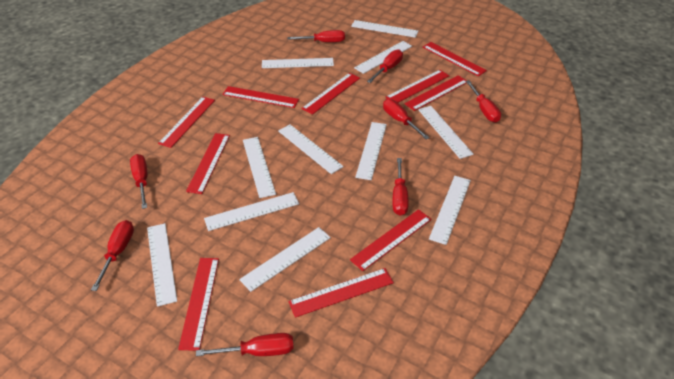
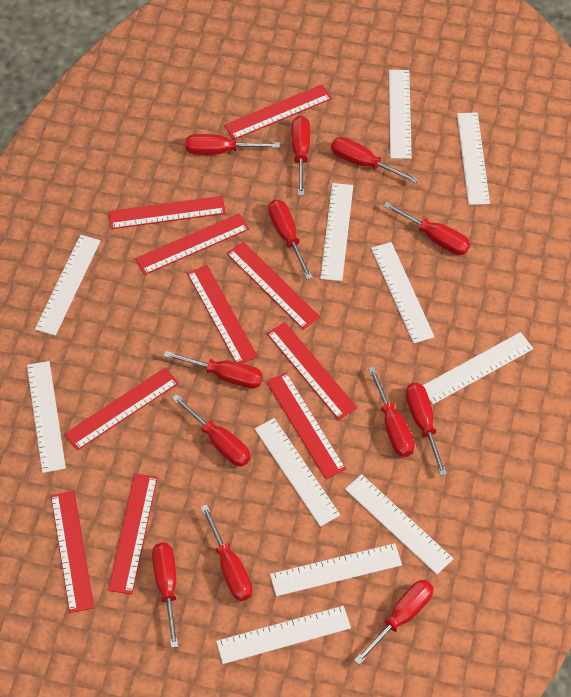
red screwdriver: 8 -> 12

